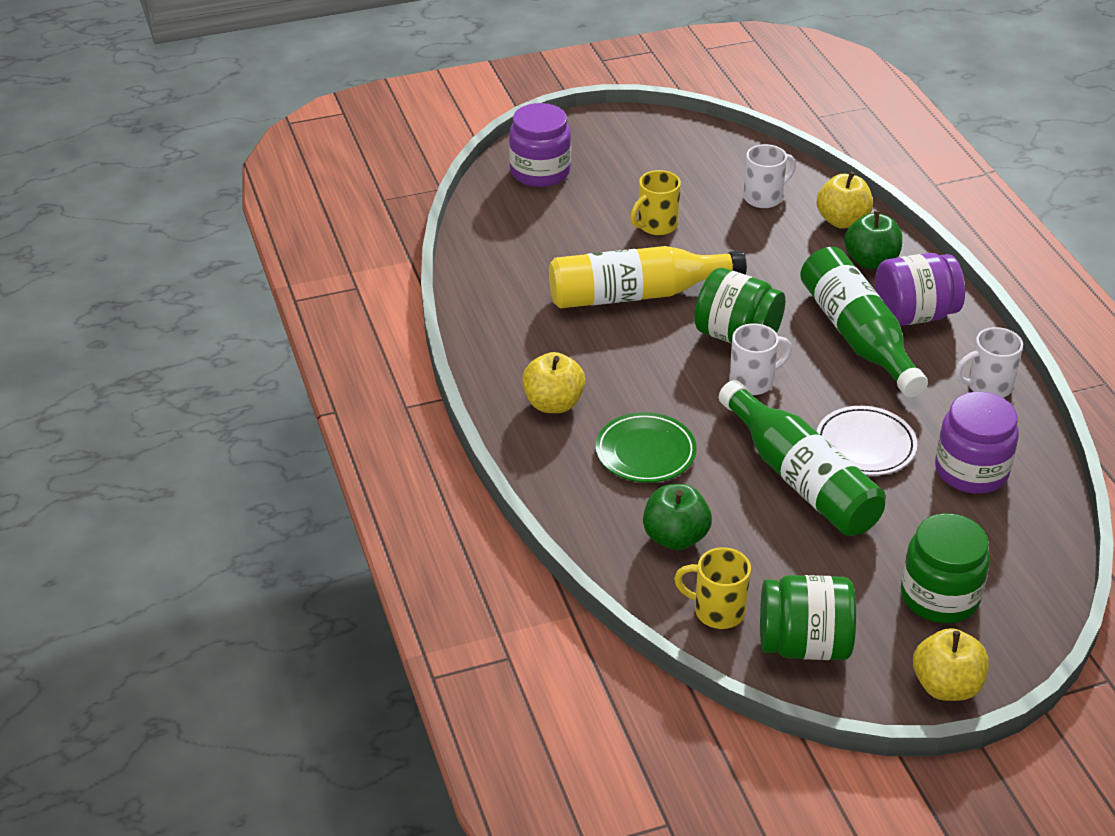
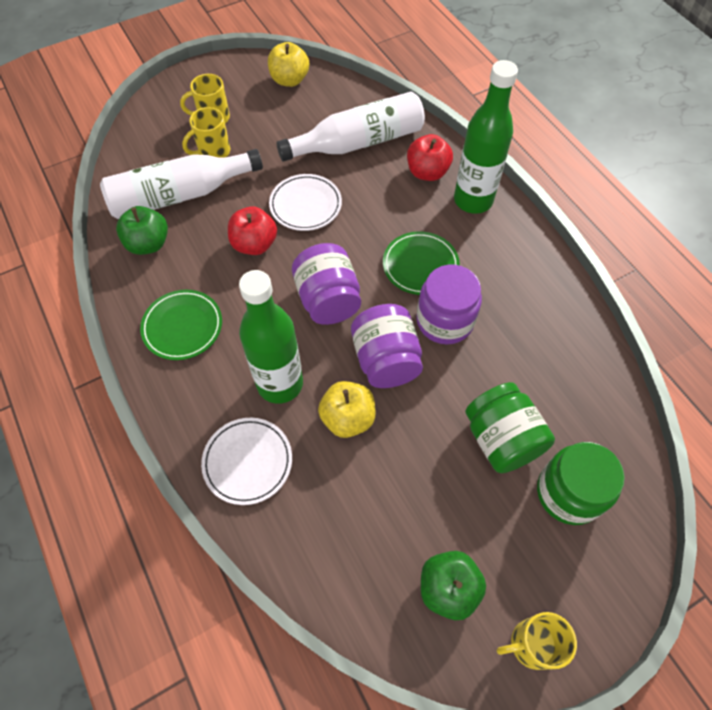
green jar: 3 -> 2
green plate: 1 -> 2
red apple: 0 -> 2
white bottle: 0 -> 2
white mug: 3 -> 0
white plate: 1 -> 2
yellow apple: 3 -> 2
yellow bottle: 1 -> 0
yellow mug: 2 -> 3

